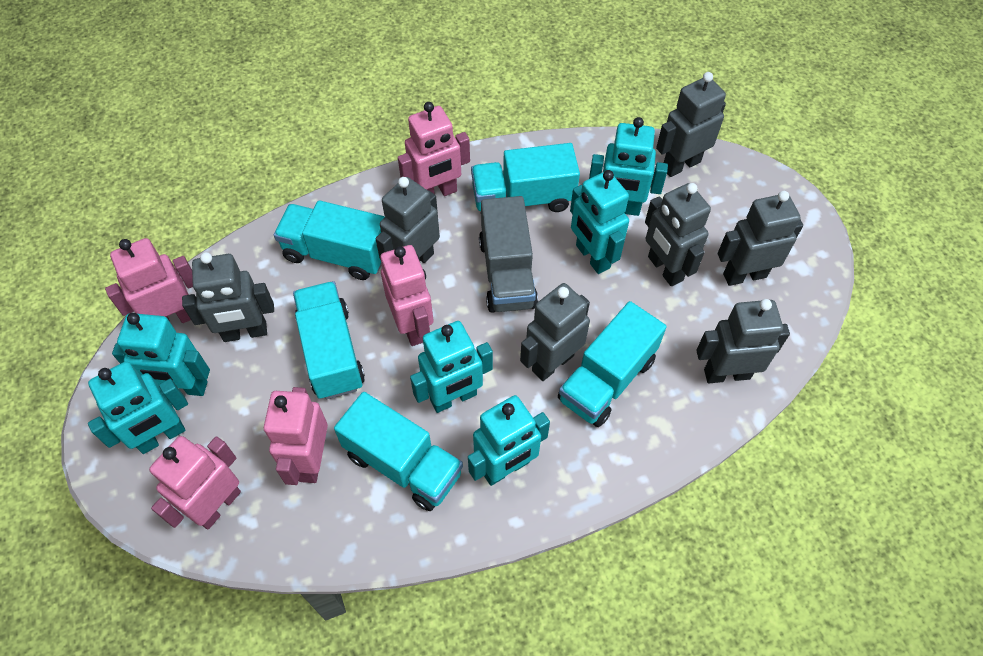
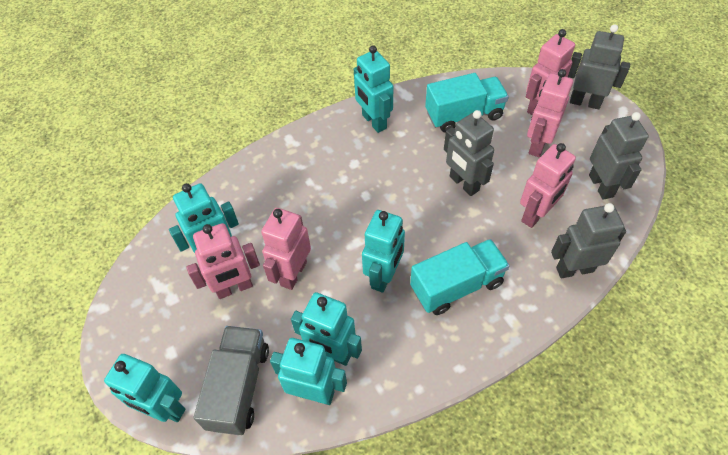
grey robot: 7 -> 4
turquoise truck: 5 -> 2

